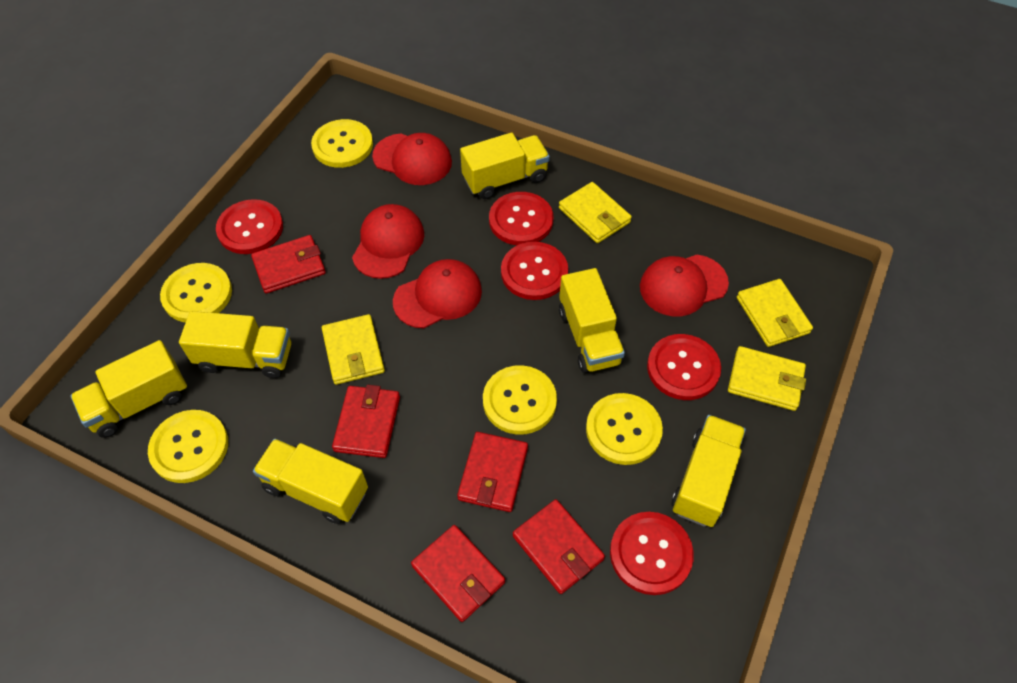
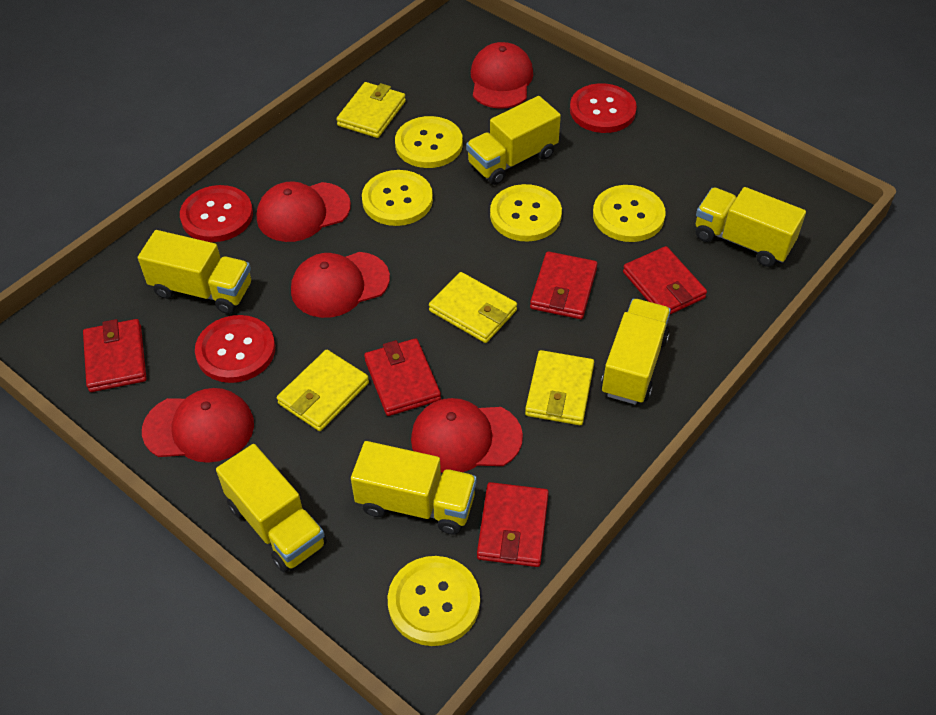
red button: 5 -> 3
red cap: 4 -> 5

